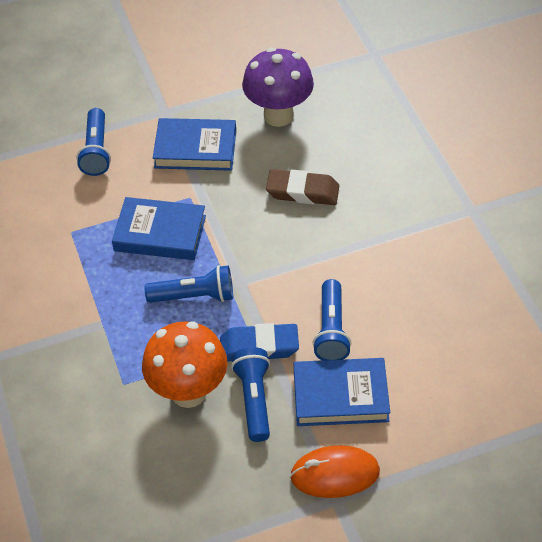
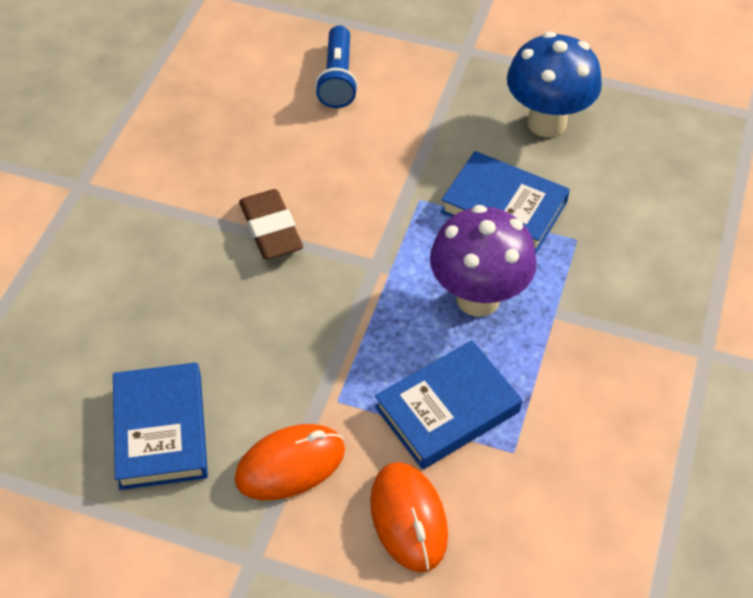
blue eraser: 1 -> 0
blue flashlight: 4 -> 1
blue mushroom: 0 -> 1
orange mouse: 1 -> 2
orange mushroom: 1 -> 0

